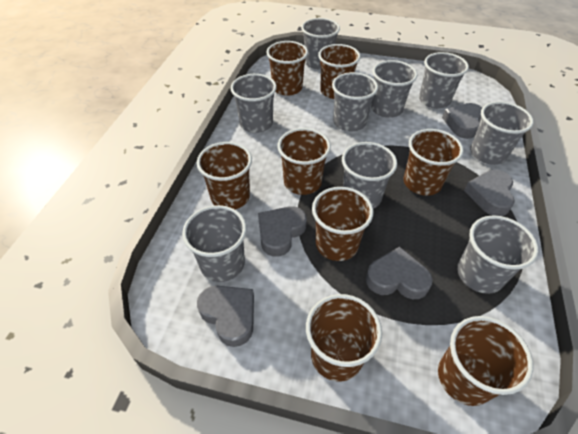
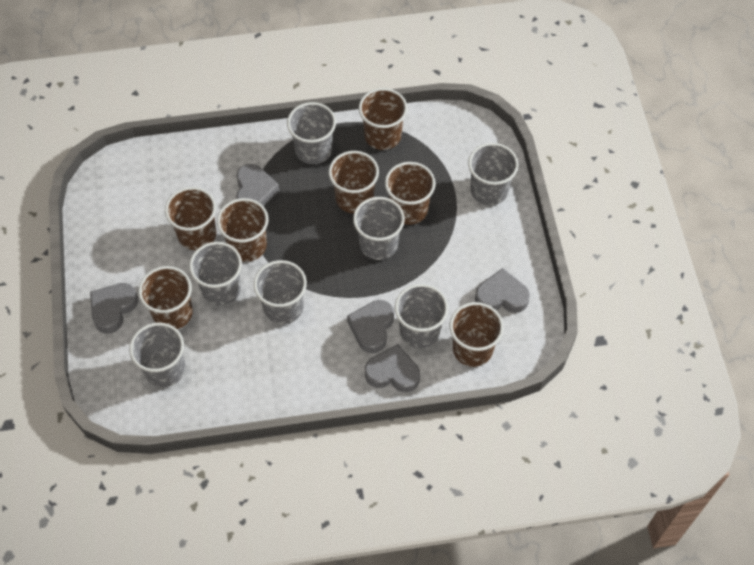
brown cup: 8 -> 7
grey cup: 9 -> 7

